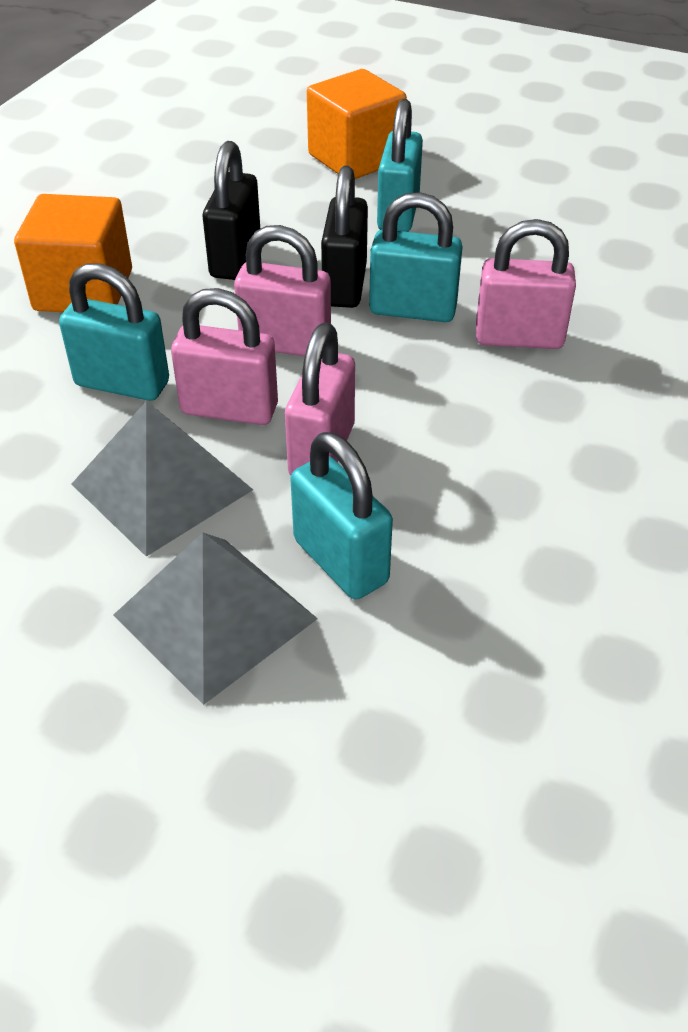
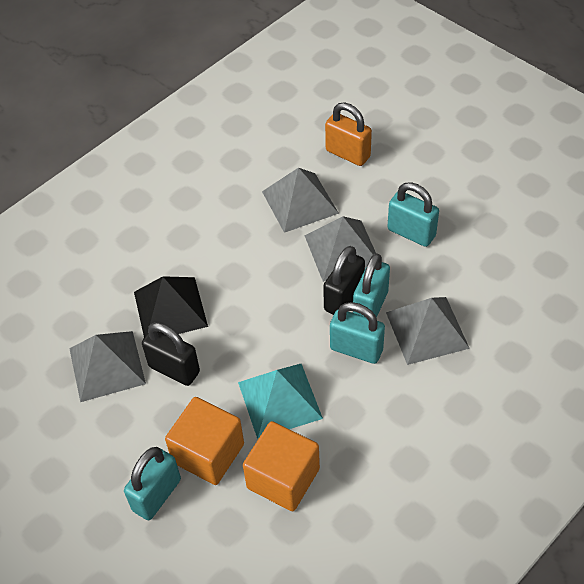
black pyramid: 0 -> 1
grey pyramid: 2 -> 4
orange padlock: 0 -> 1
pink padlock: 4 -> 0
turquoise pyramid: 0 -> 1

